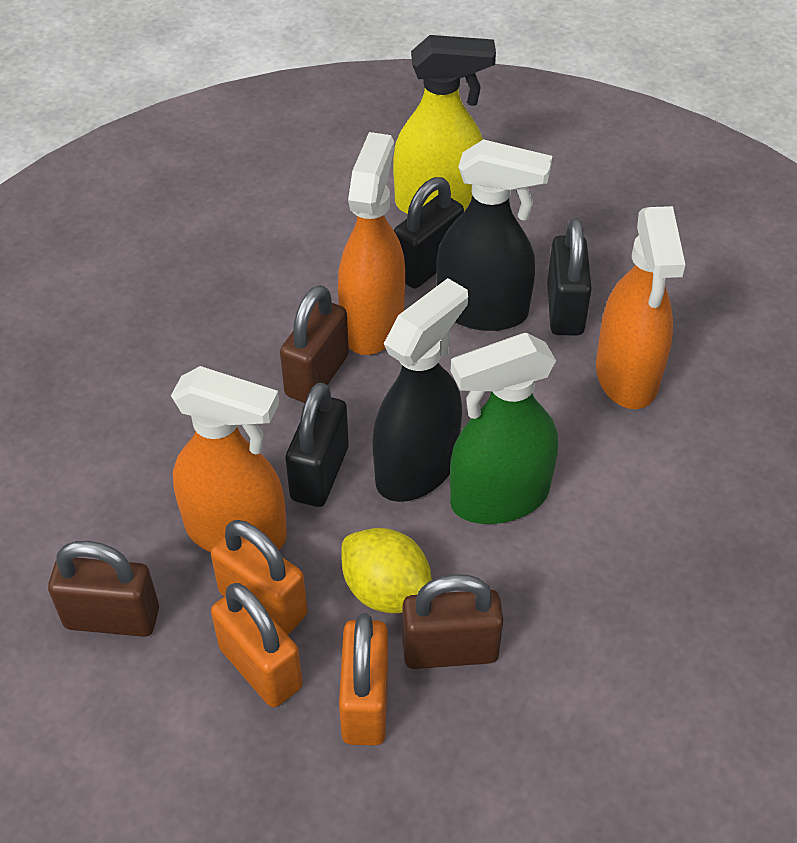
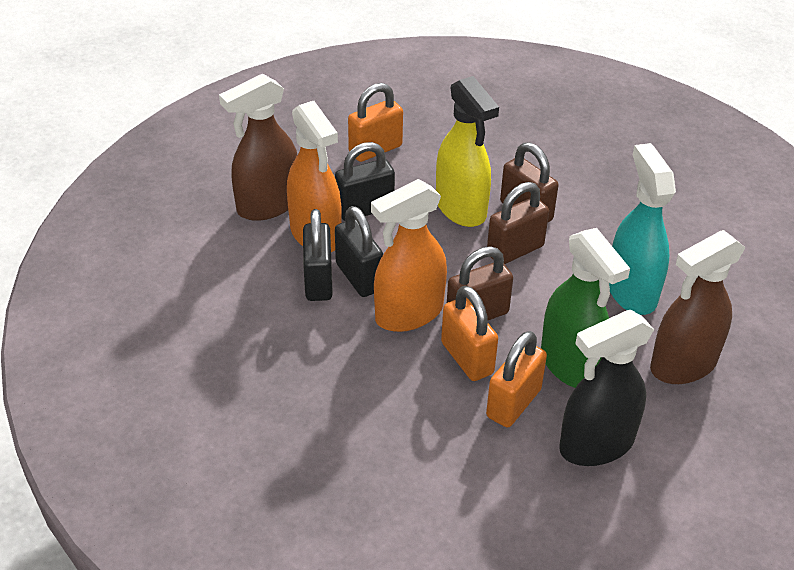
black spray bottle: 2 -> 1
brown spray bottle: 0 -> 2
orange spray bottle: 3 -> 2
turquoise spray bottle: 0 -> 1
yellow lemon: 1 -> 0

